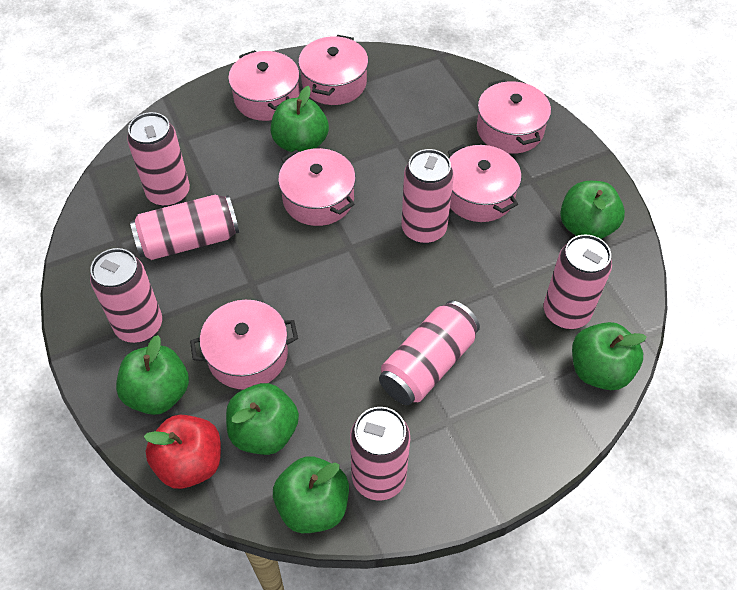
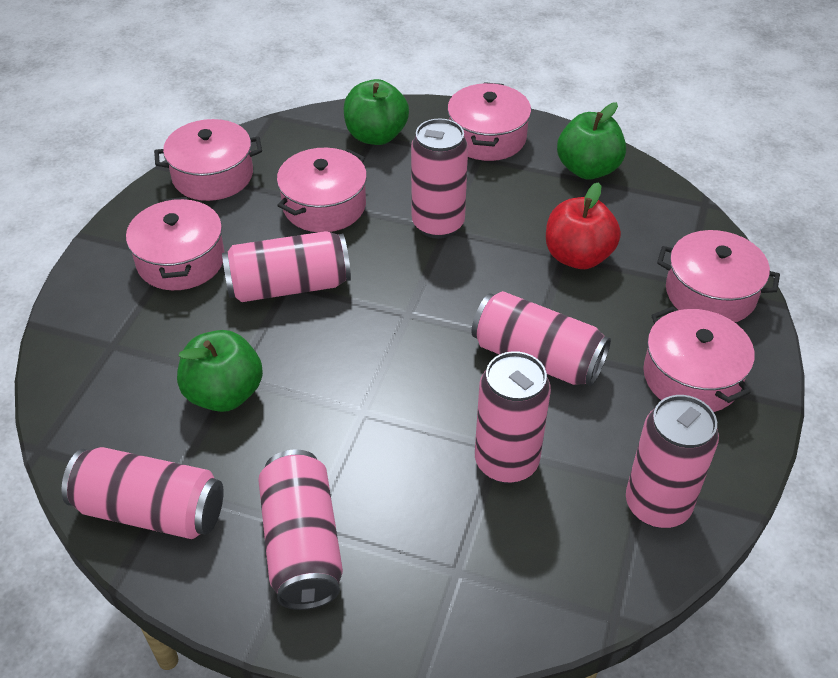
green apple: 6 -> 3

